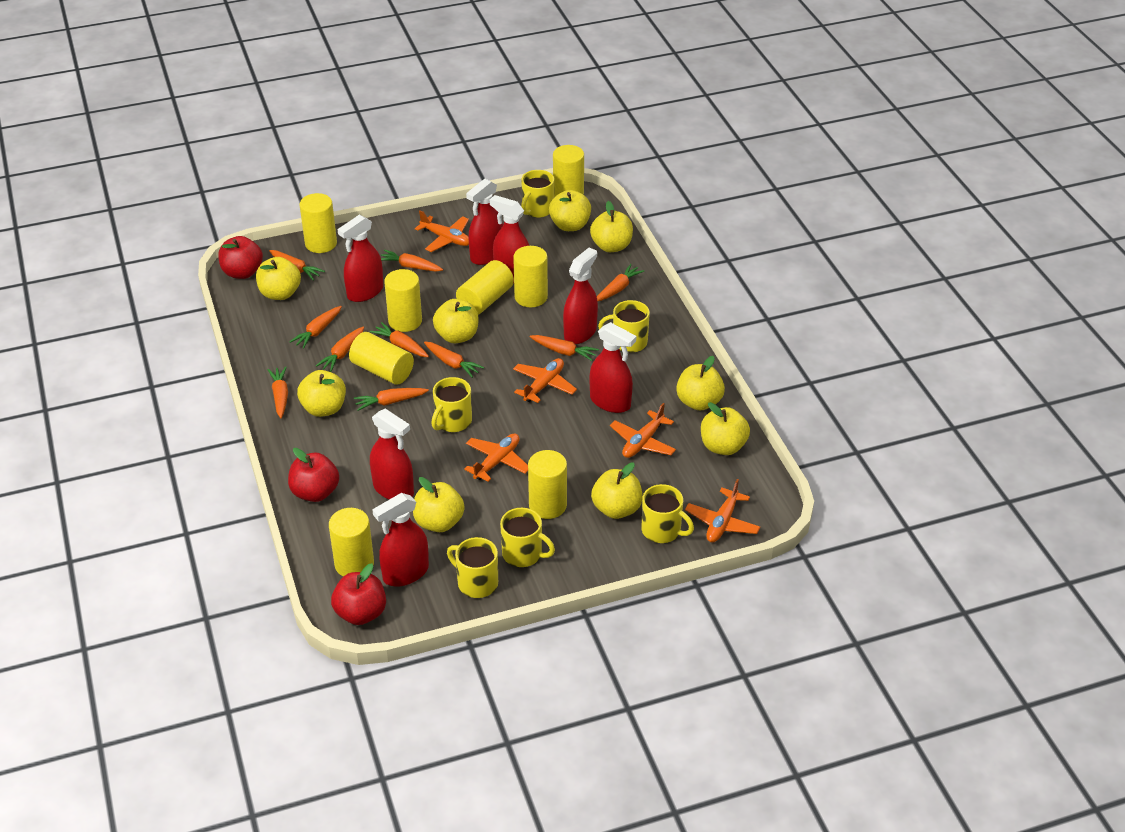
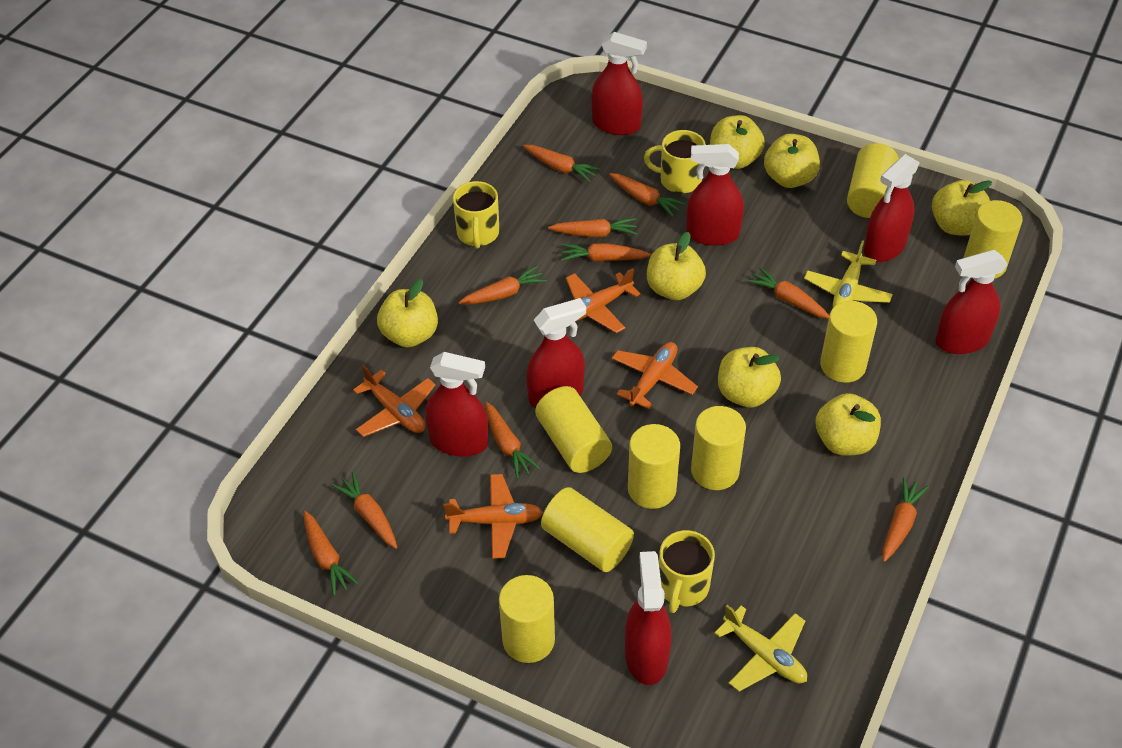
orange plane: 5 -> 4
red apple: 3 -> 0
yellow apple: 9 -> 7
yellow mug: 6 -> 3
yellow plane: 0 -> 2

